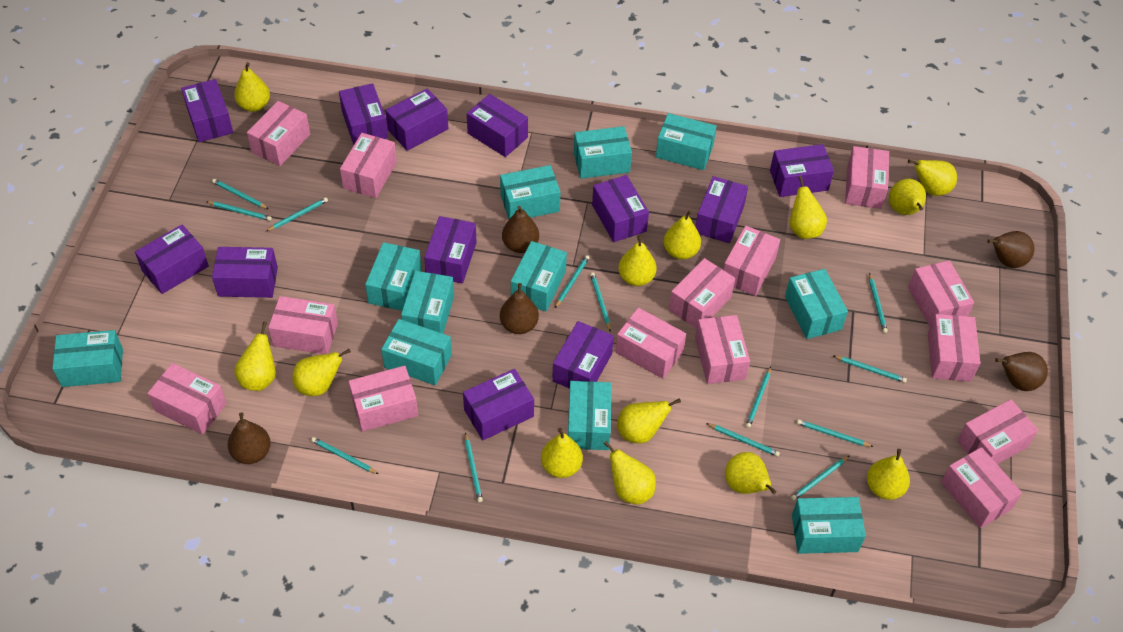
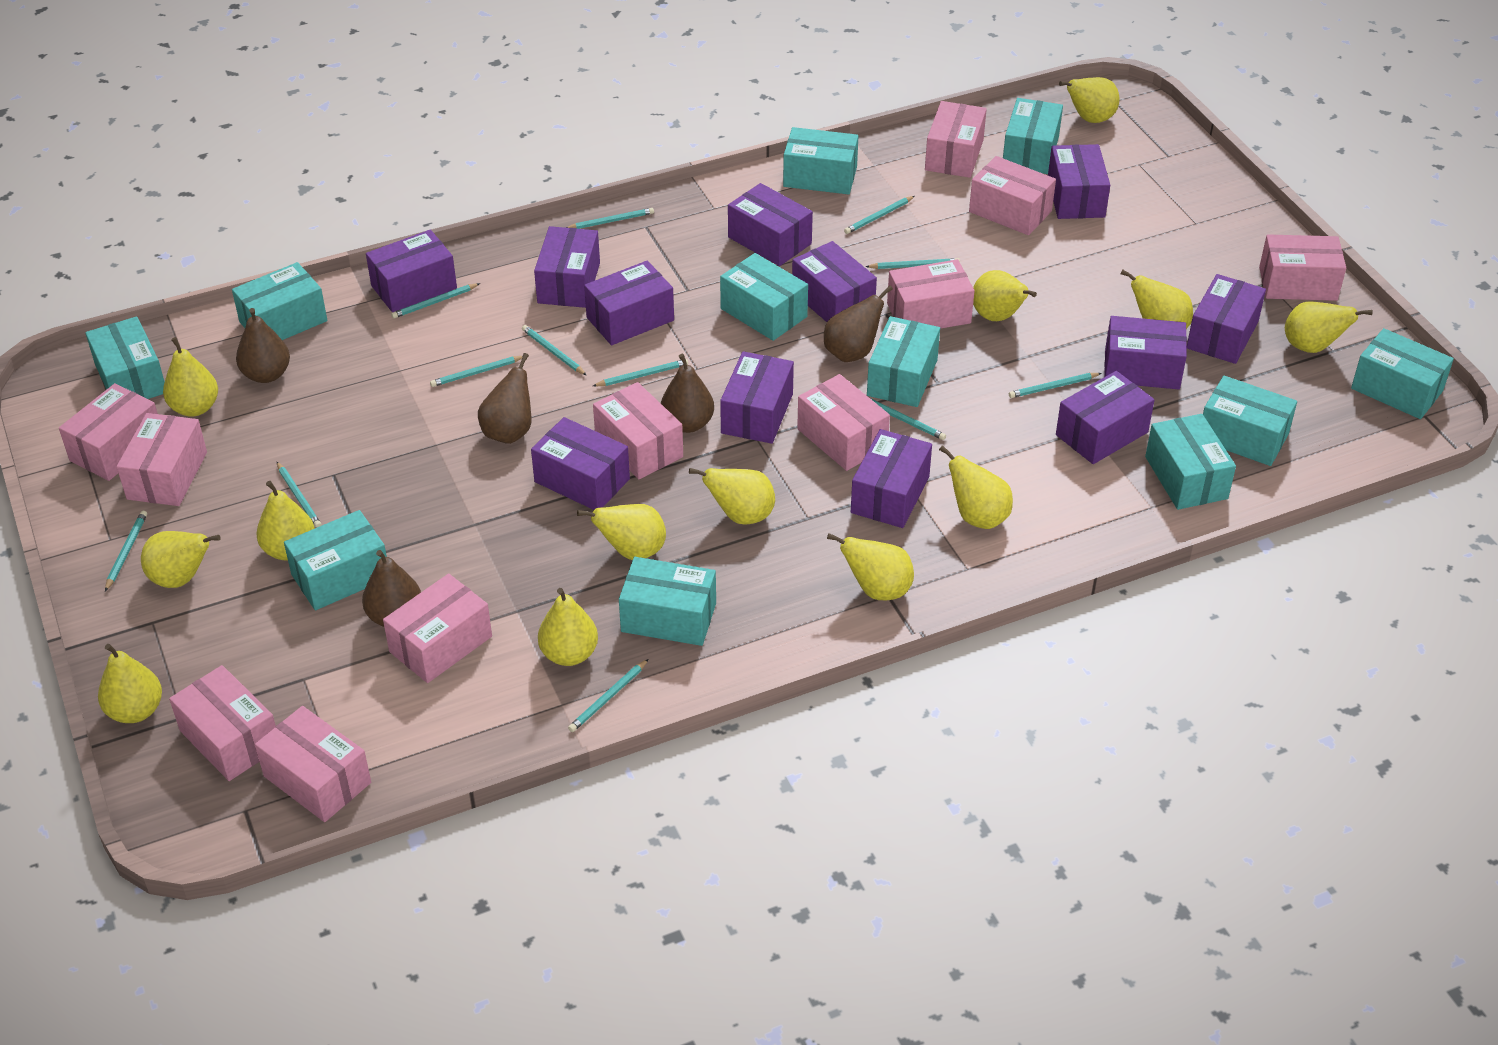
pink box: 14 -> 11
turquoise pencil: 13 -> 12

